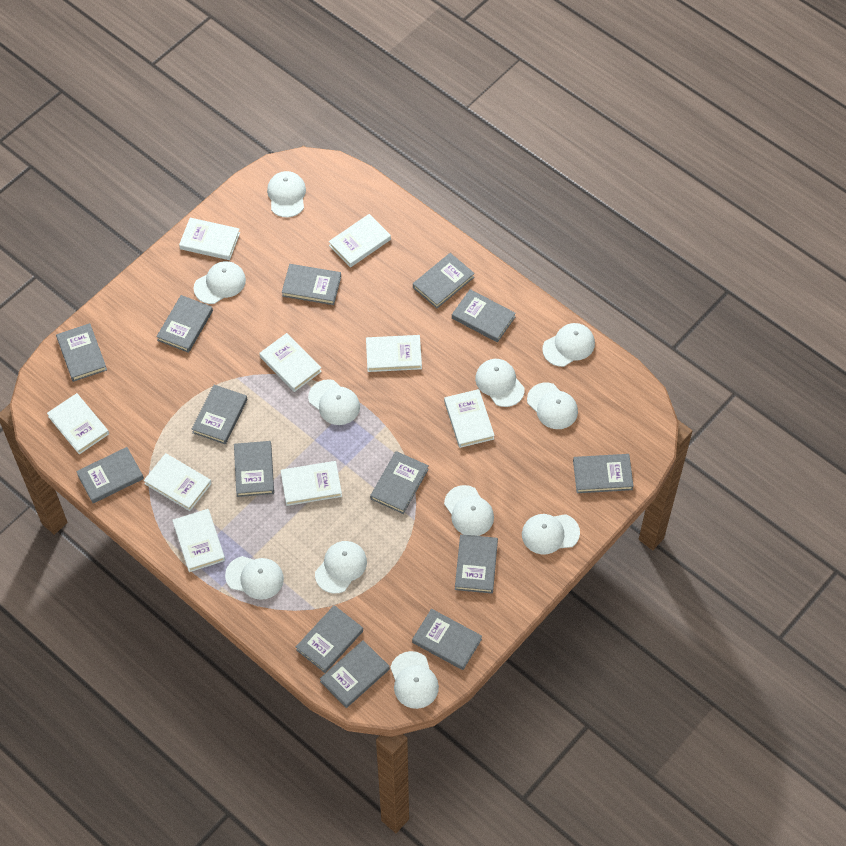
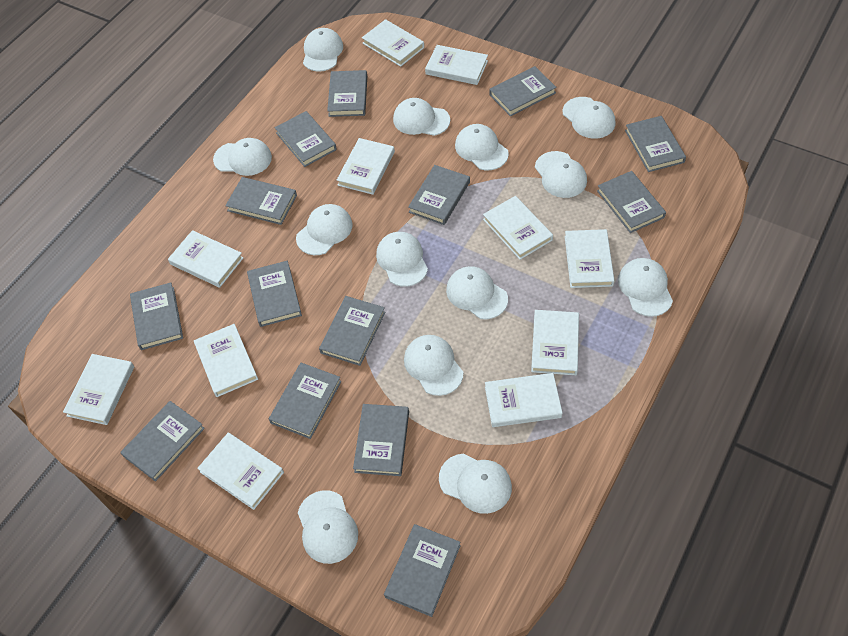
white book: 9 -> 11
white cap: 11 -> 13

